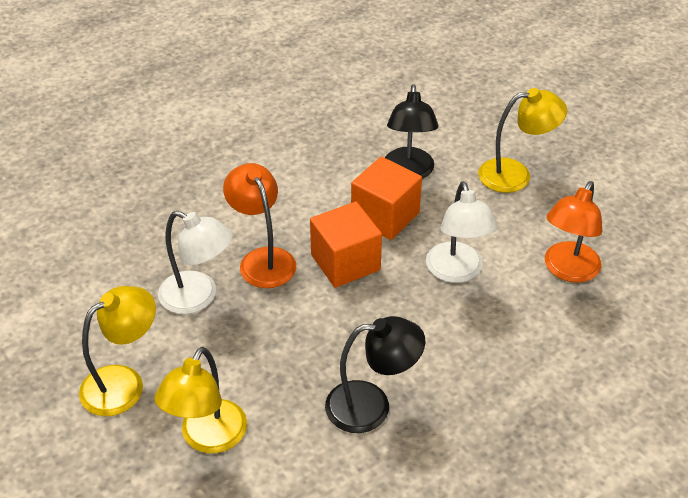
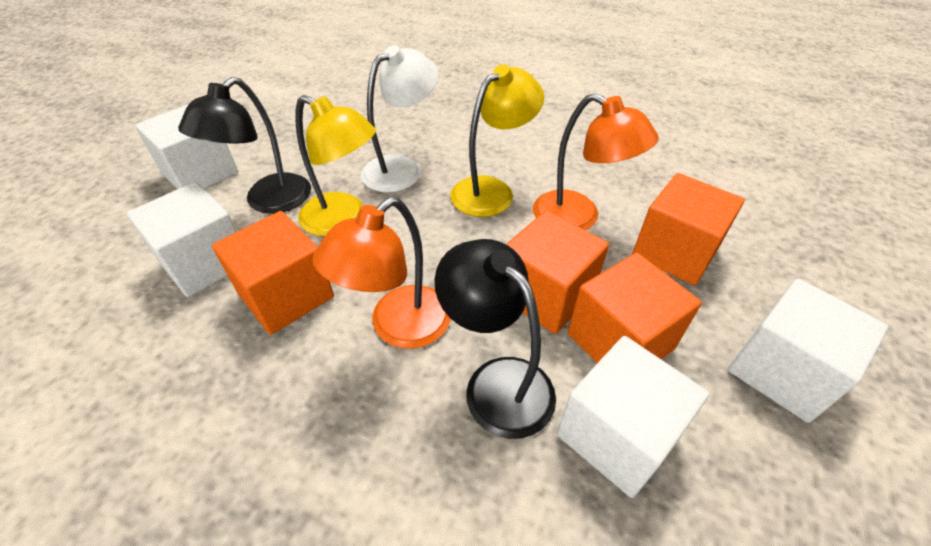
orange cube: 2 -> 4
white cube: 0 -> 4
white lamp: 2 -> 1
yellow lamp: 3 -> 2

